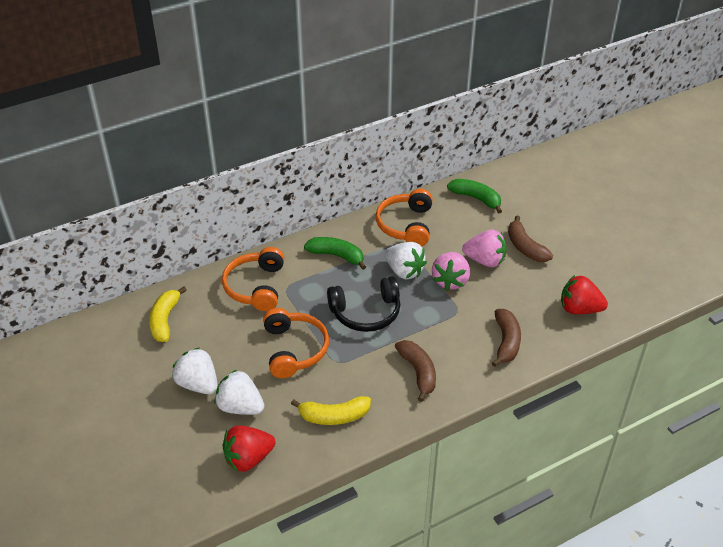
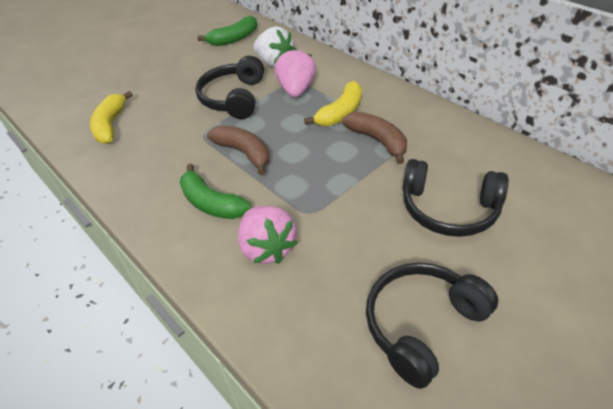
black headphones: 1 -> 3
brown banana: 3 -> 2
orange headphones: 3 -> 0
red strawberry: 2 -> 0
white strawberry: 3 -> 1

